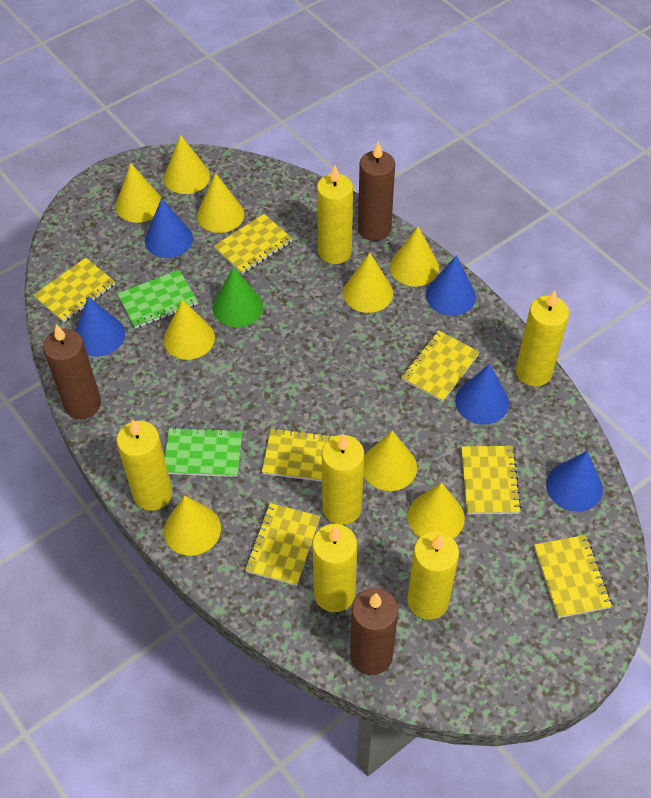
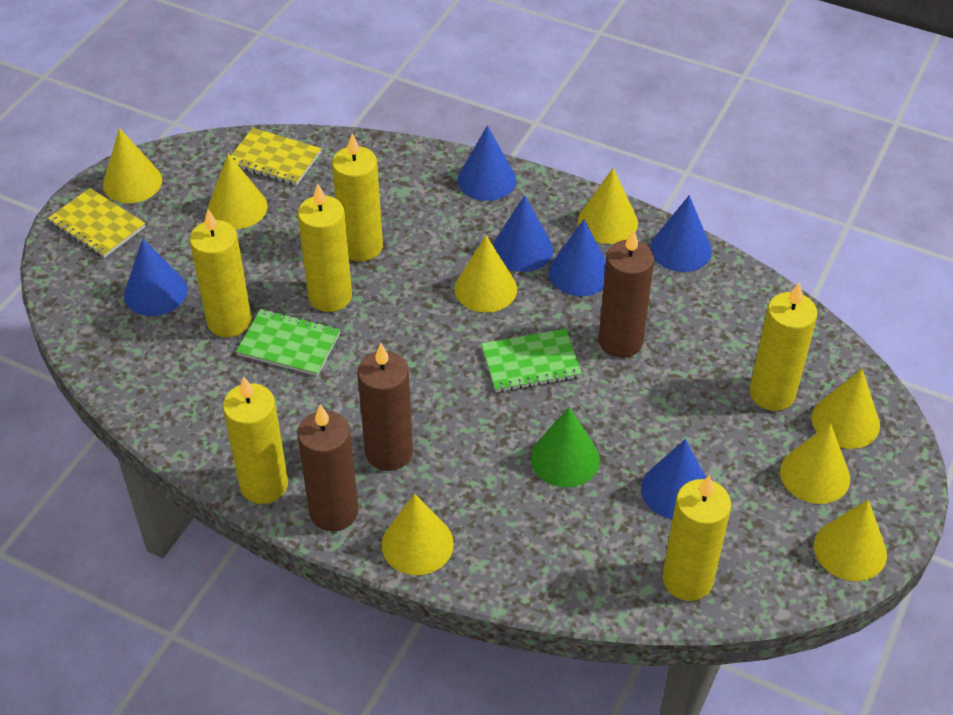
blue cone: 5 -> 6
yellow cone: 9 -> 8
yellow notebook: 7 -> 2

